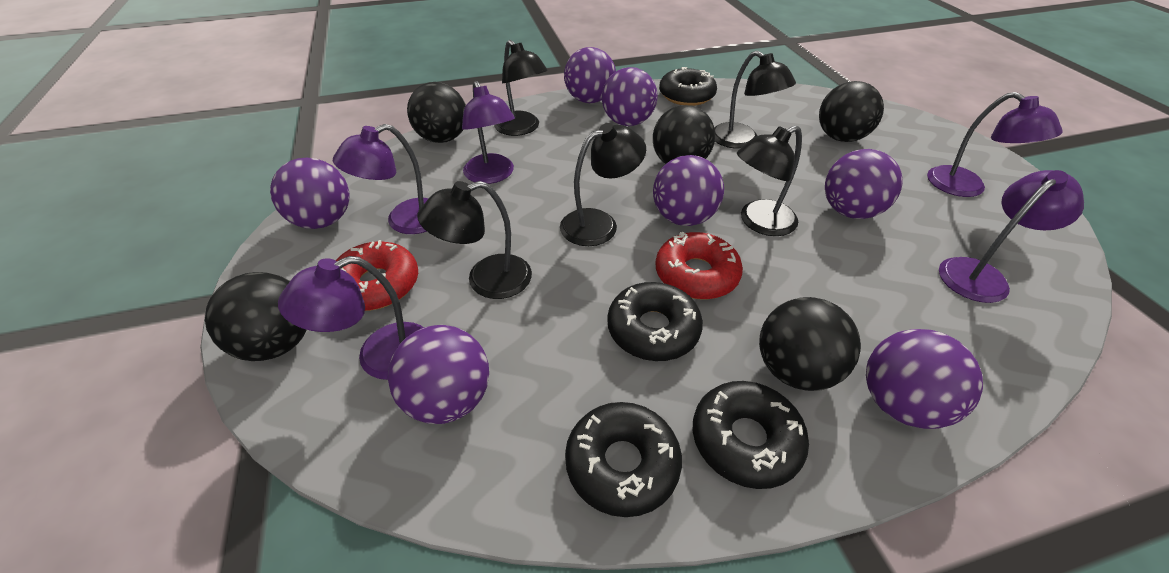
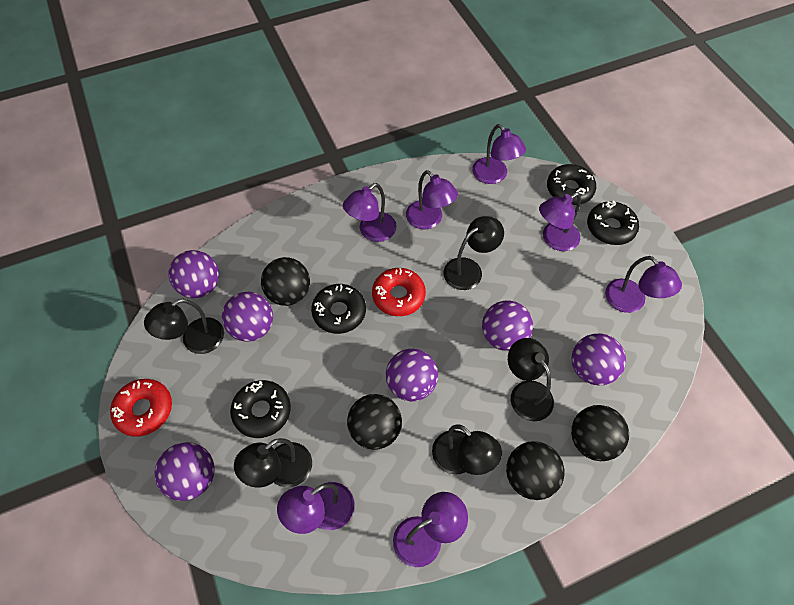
black ball: 5 -> 4
purple ball: 7 -> 6
purple lamp: 5 -> 7

